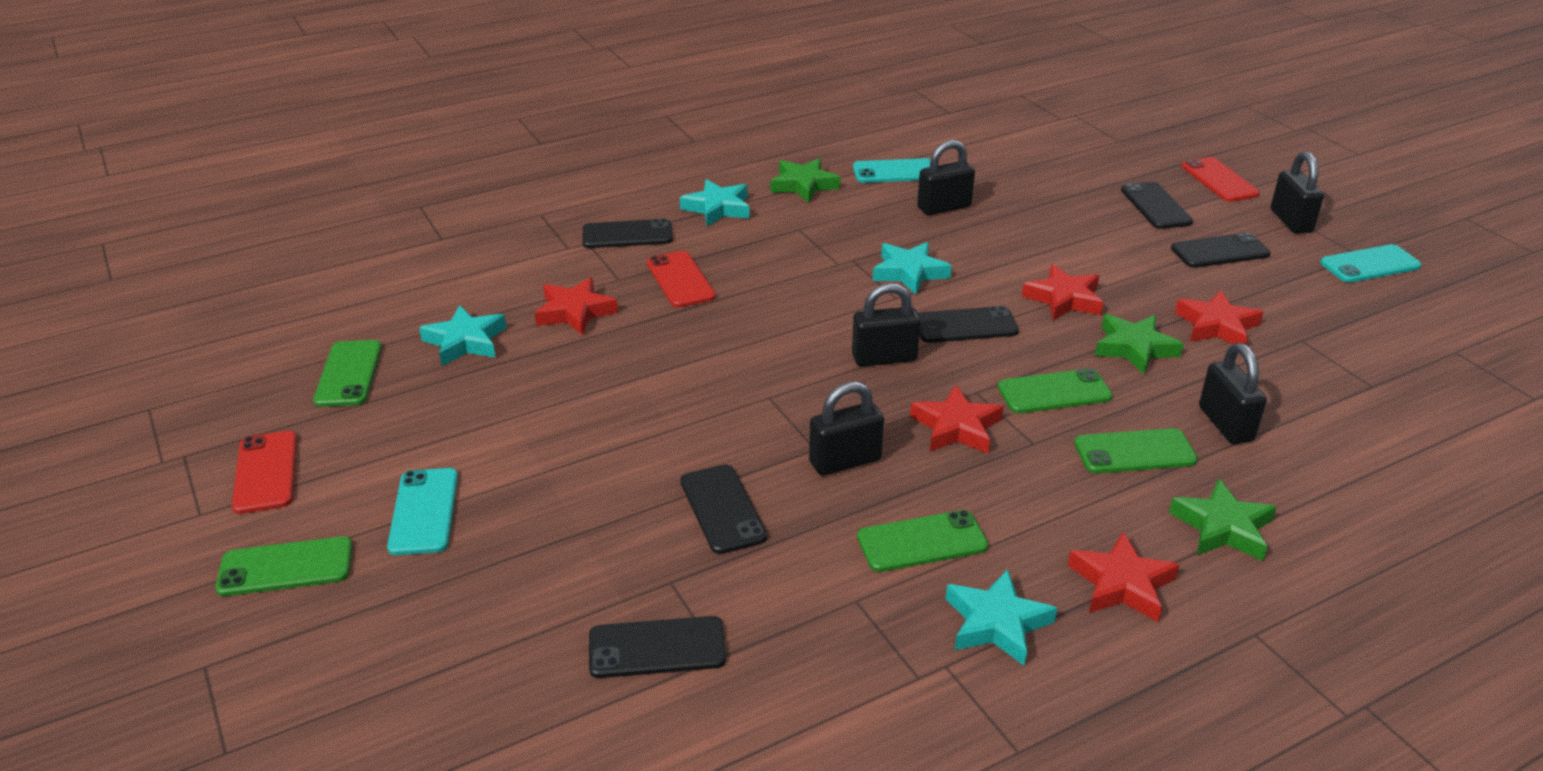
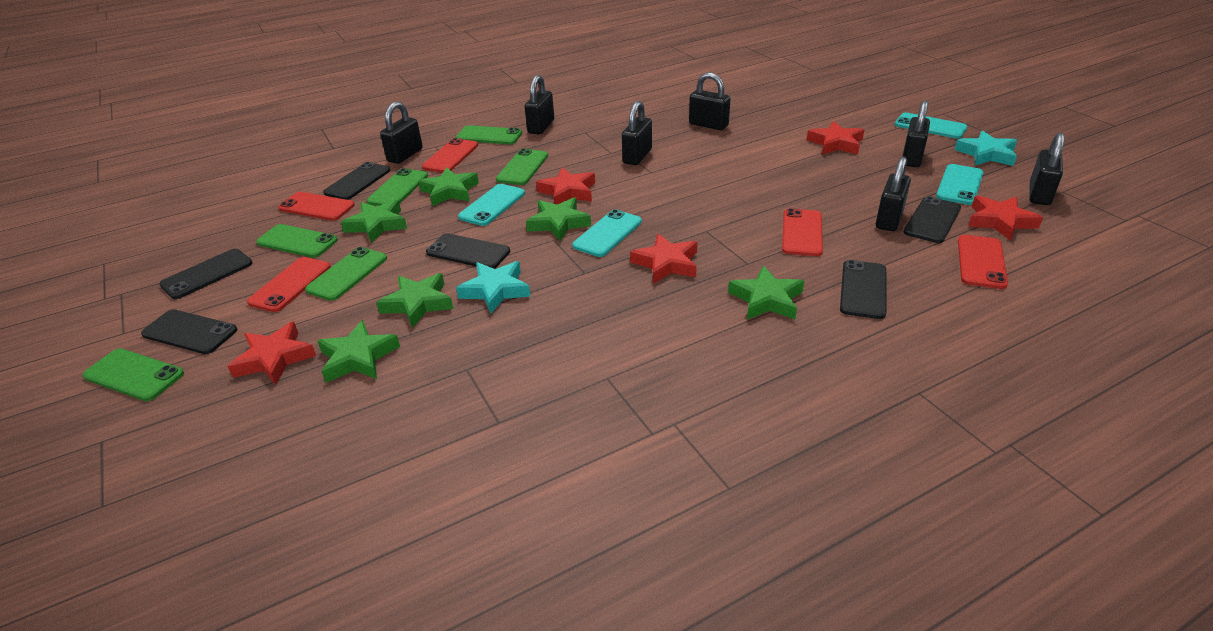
black padlock: 5 -> 7
green phone: 5 -> 6
green star: 3 -> 6
red phone: 3 -> 5
turquoise phone: 3 -> 4
turquoise star: 4 -> 2

